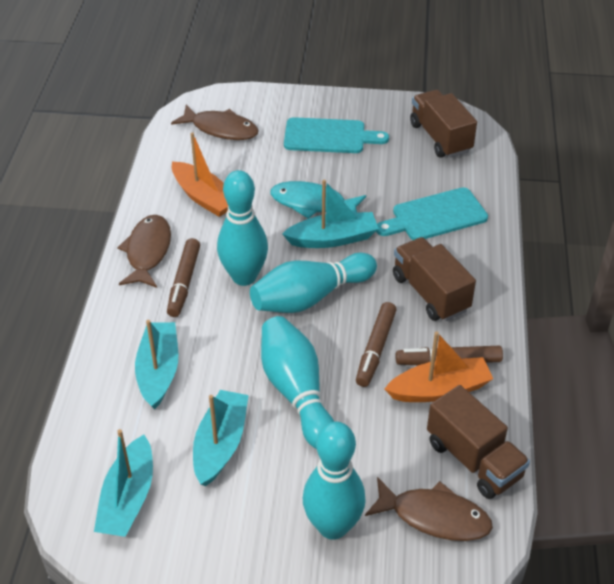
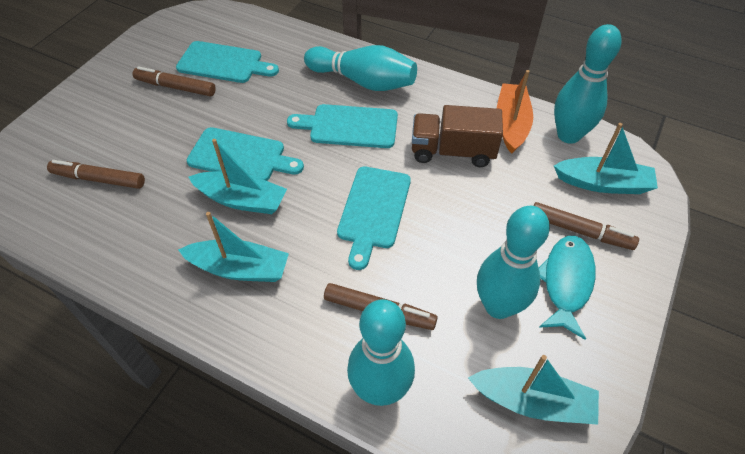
brown fish: 3 -> 0
brown marker: 3 -> 4
brown truck: 3 -> 1
orange boat: 2 -> 1
turquoise cutting board: 2 -> 4

